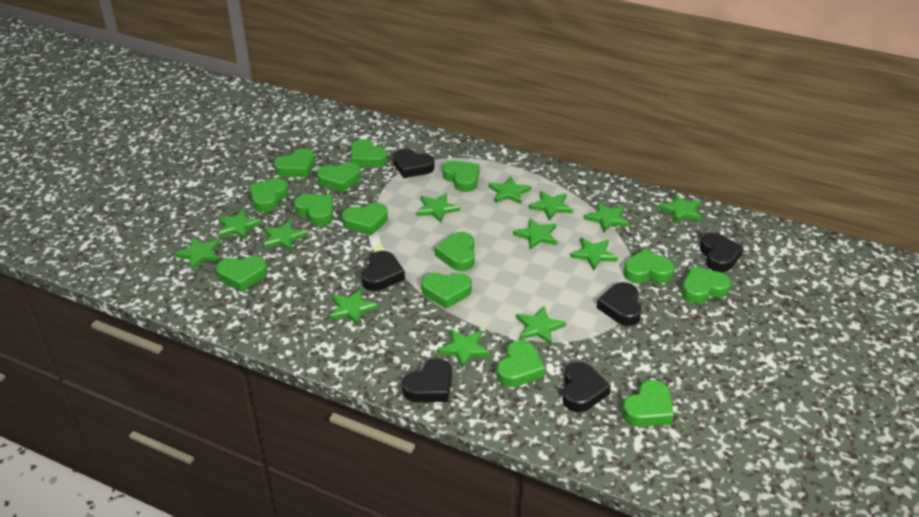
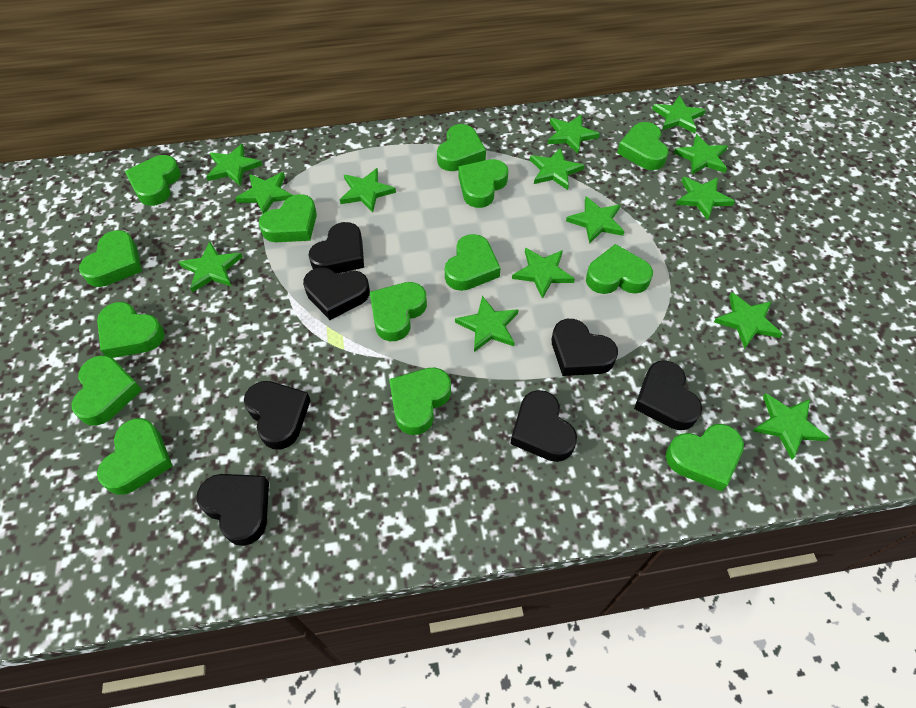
black heart: 6 -> 7
green star: 13 -> 14

